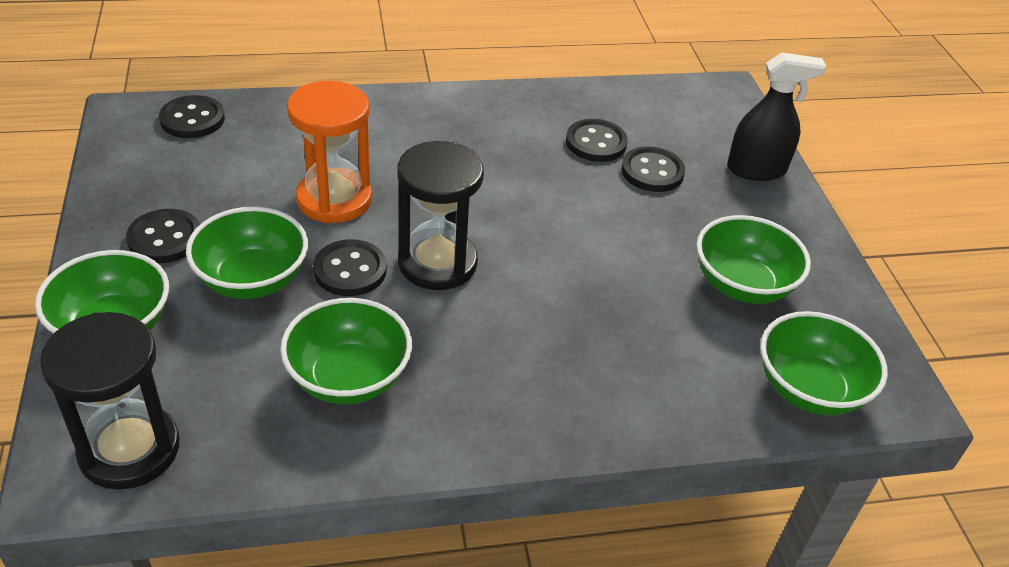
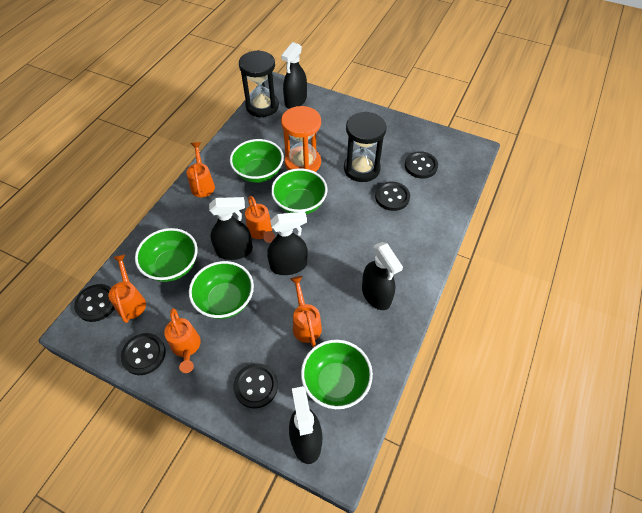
black spray bottle: 1 -> 5
orange watering can: 0 -> 5

